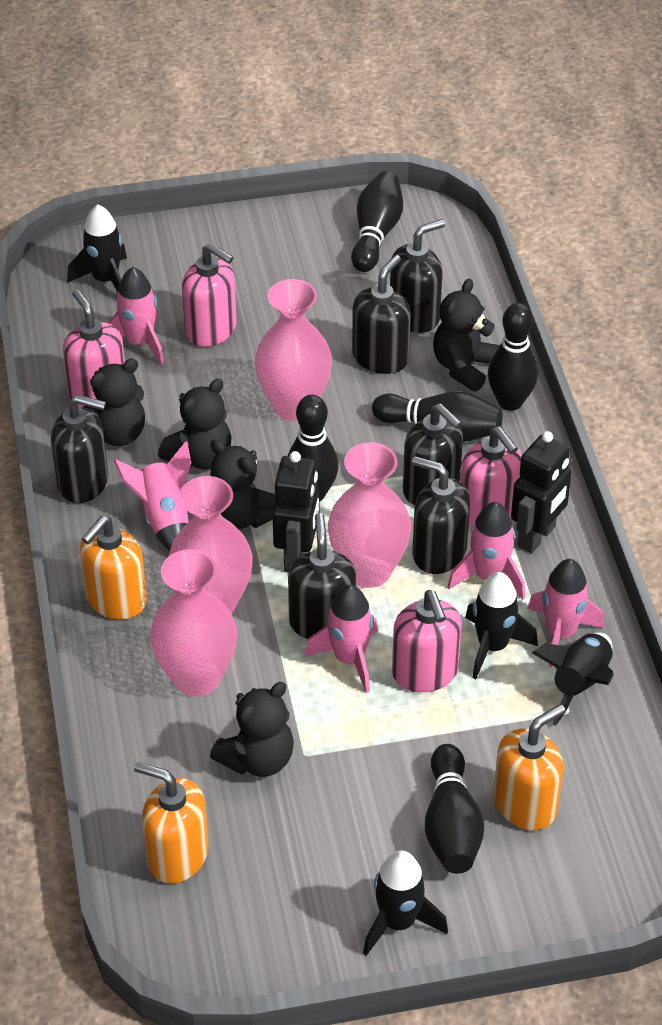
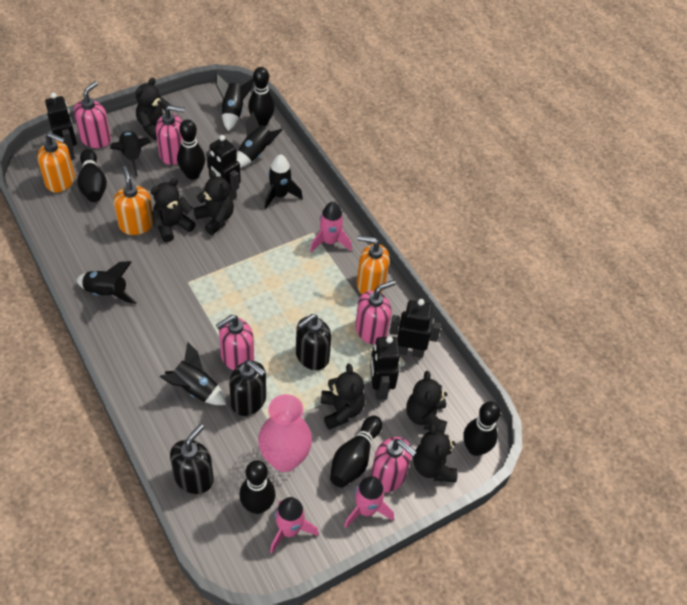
black bowling pin: 5 -> 6
black robot: 2 -> 4
black rocket: 4 -> 6
black soap dispenser: 6 -> 3
black teddy bear: 5 -> 6
pink rocket: 5 -> 3
pink soap dispenser: 4 -> 5
pink vase: 4 -> 1

